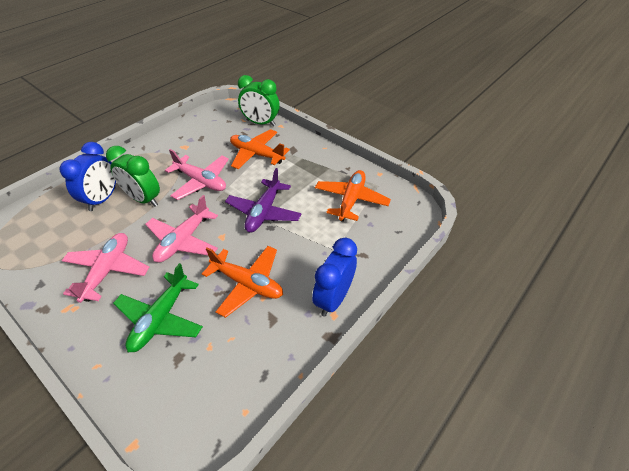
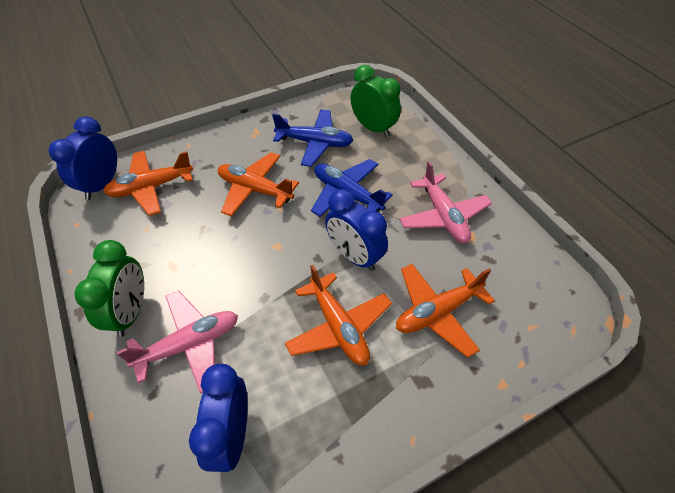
blue clock: 2 -> 3
blue plane: 0 -> 2
green plane: 1 -> 0
orange plane: 3 -> 4
pink plane: 3 -> 2
purple plane: 1 -> 0

